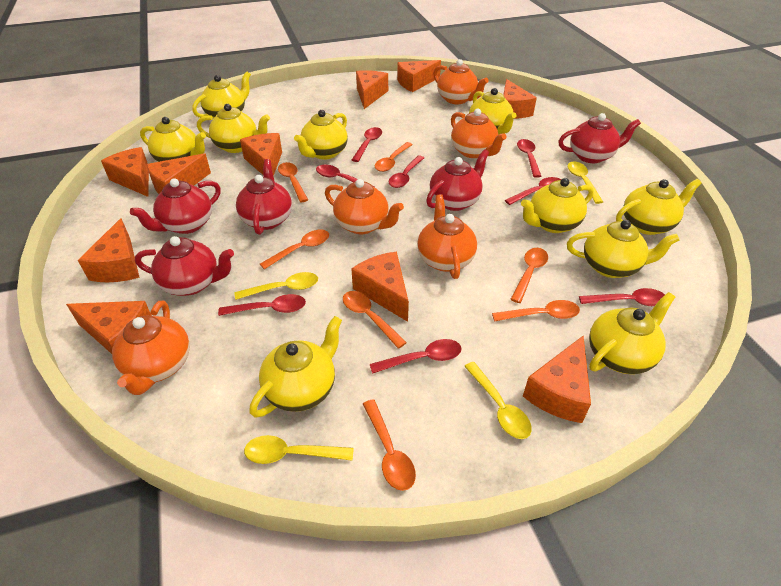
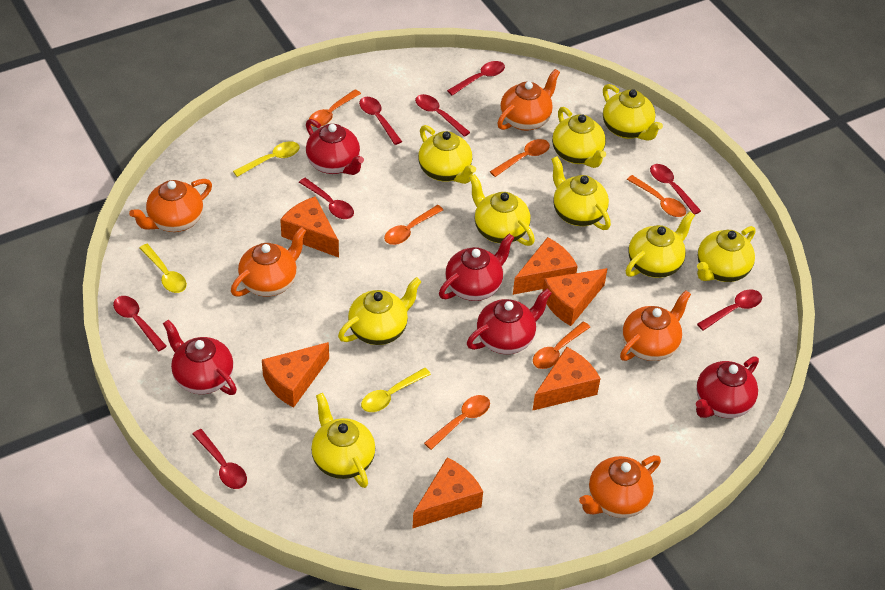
orange cheese: 10 -> 6
orange spoon: 7 -> 6
yellow spoon: 4 -> 3
yellow teapot: 10 -> 9

